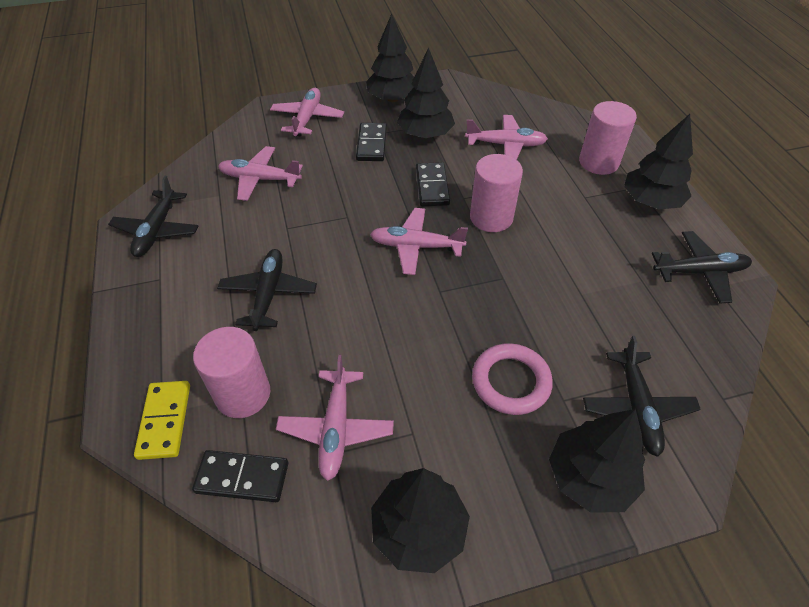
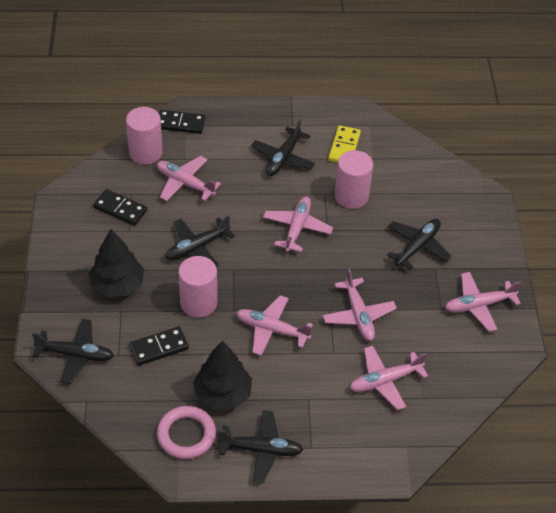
black plane: 4 -> 5
black tree: 5 -> 2
pink plane: 5 -> 6

